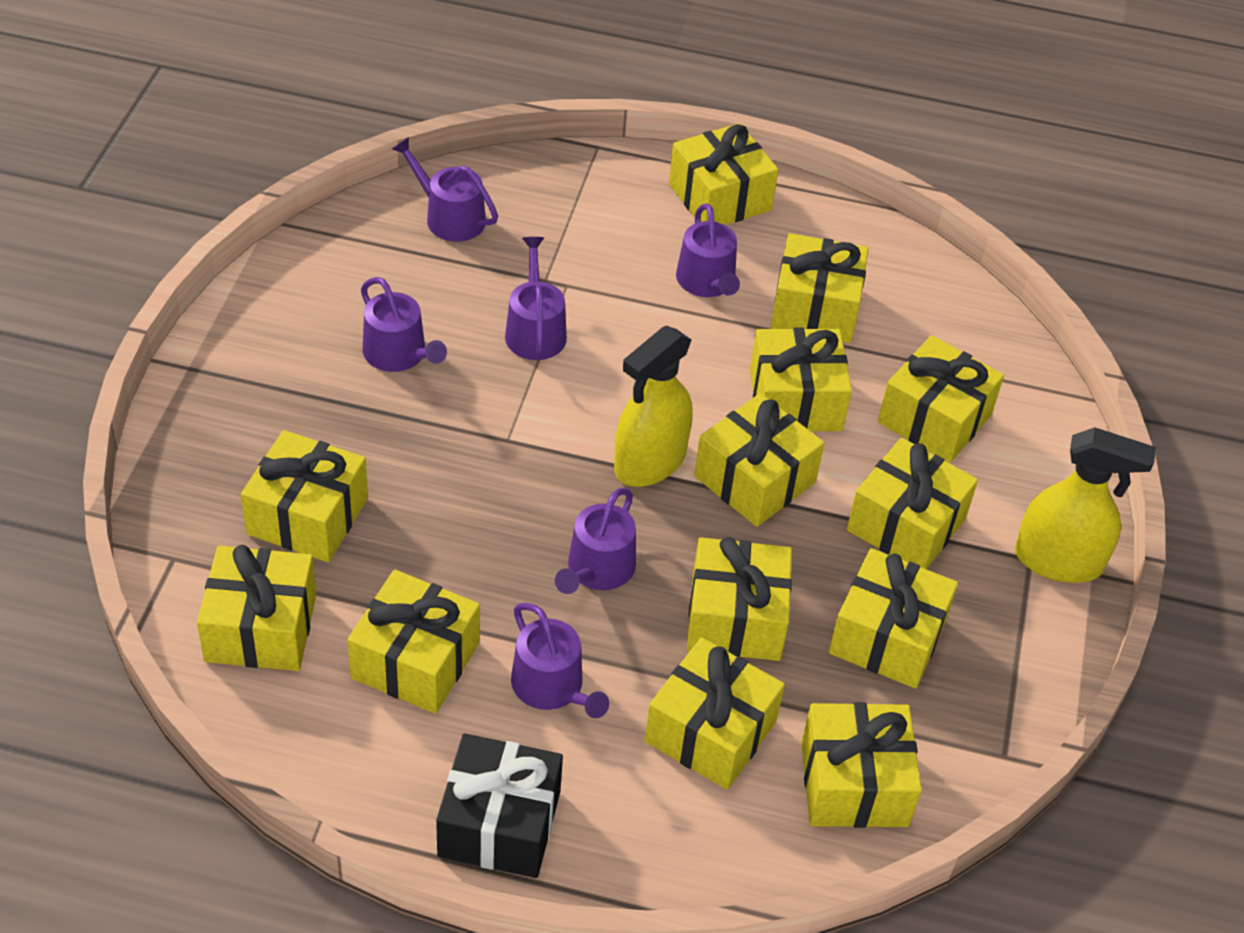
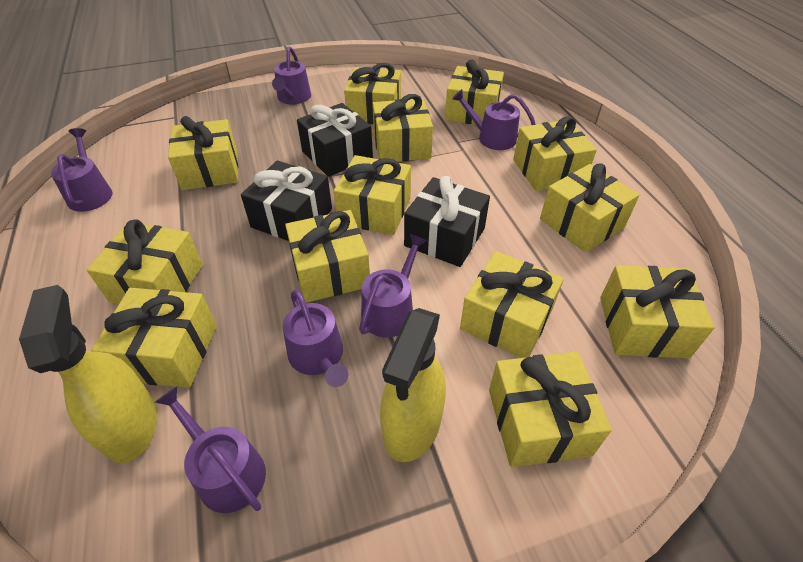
black gift: 1 -> 3

